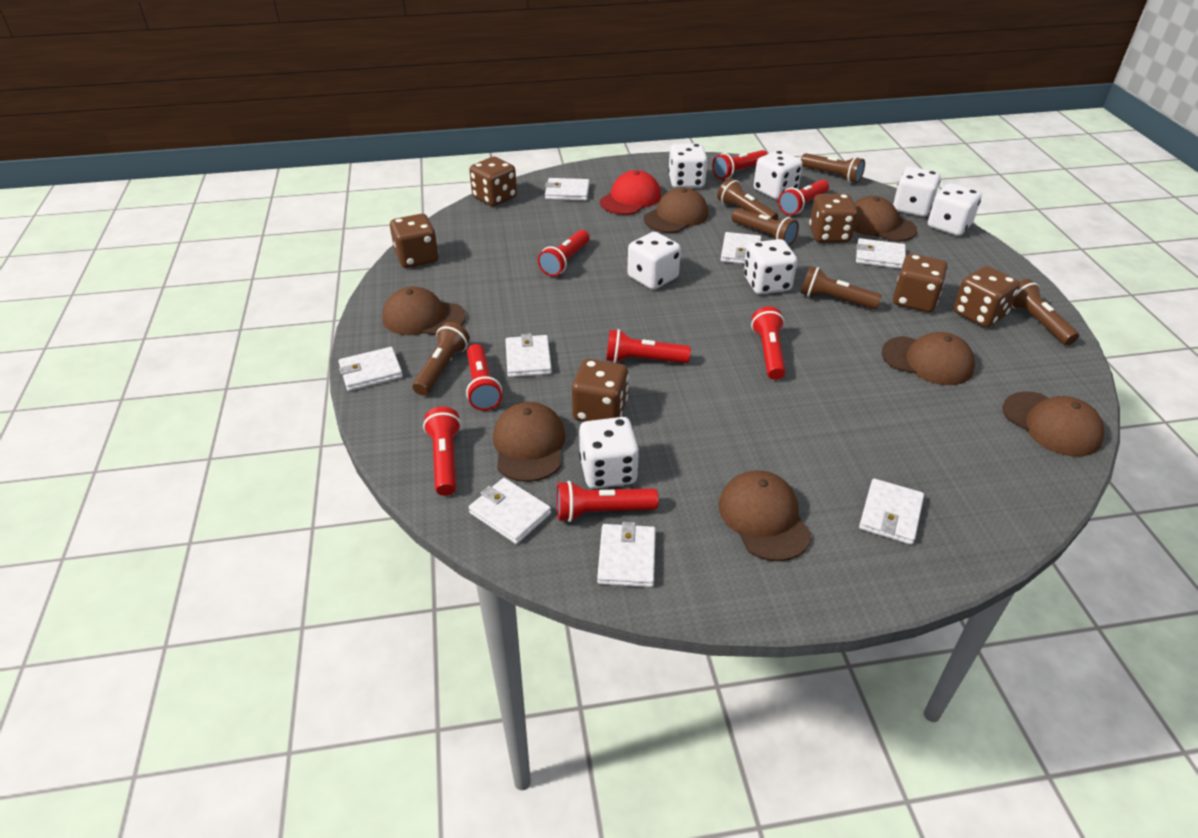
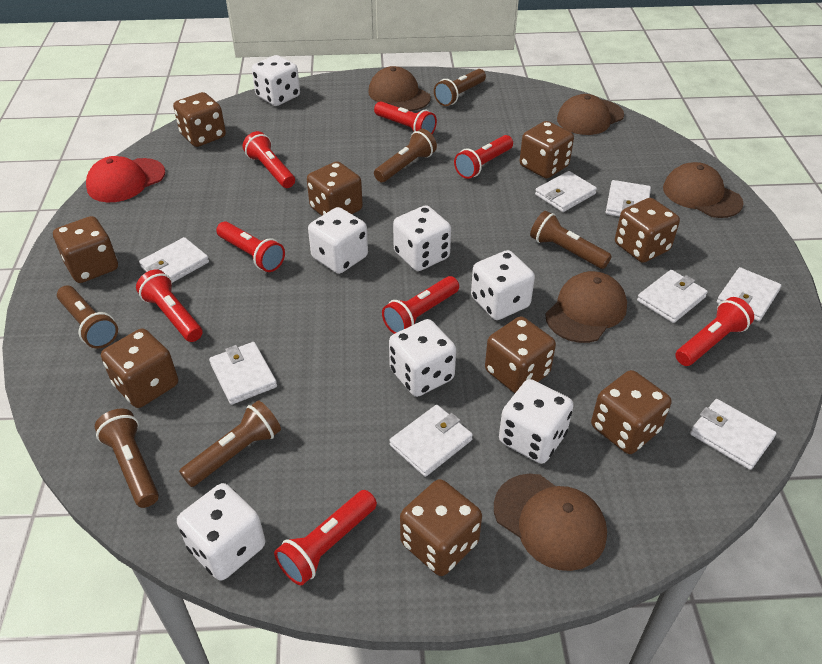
brown cap: 7 -> 5
brown dice: 6 -> 9

